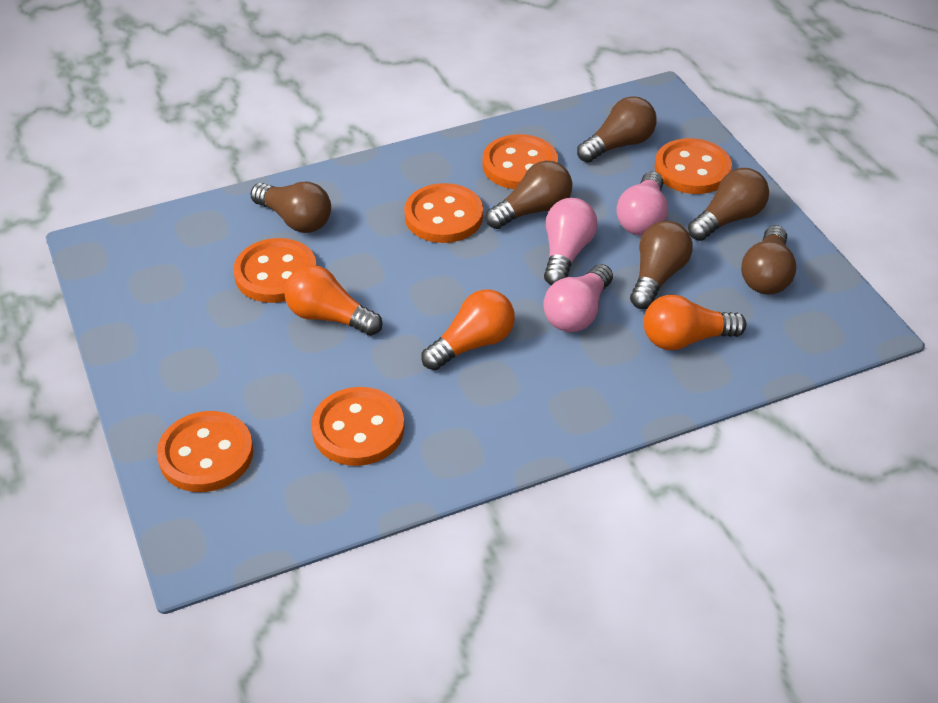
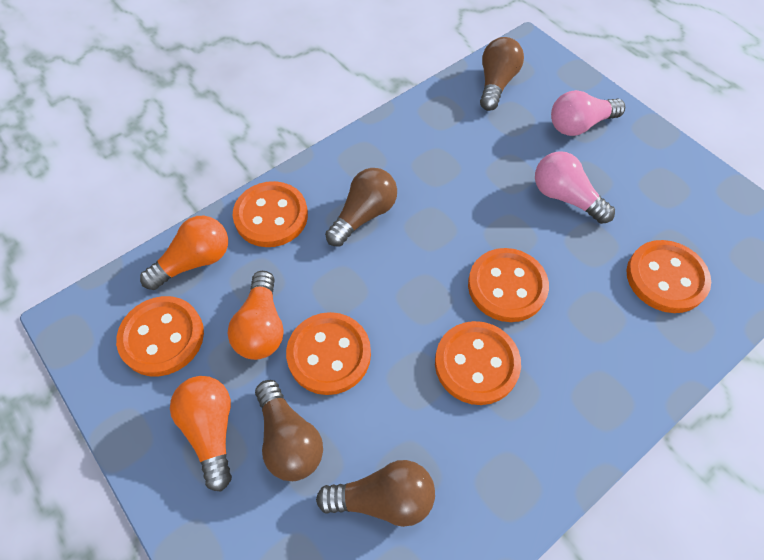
brown light bulb: 6 -> 4
pink light bulb: 3 -> 2

